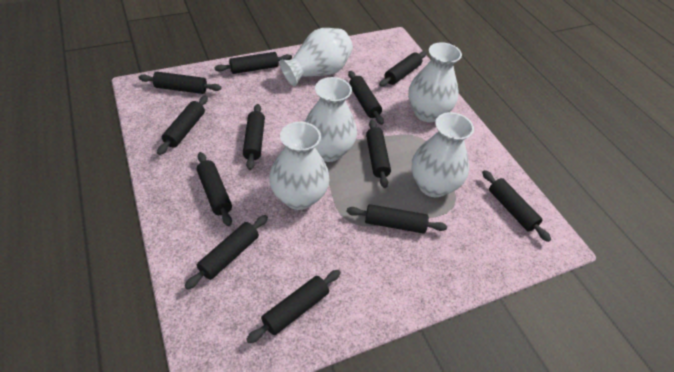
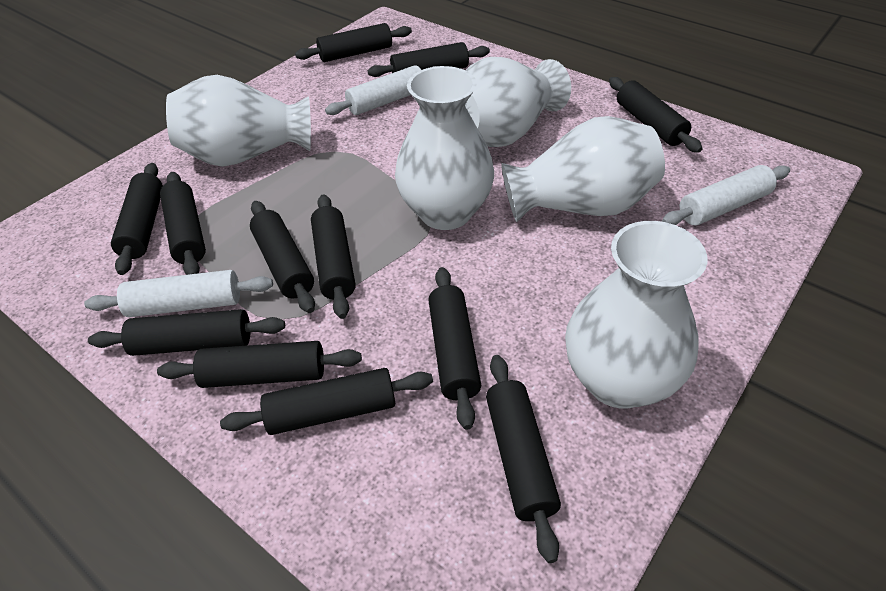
white rolling pin: 0 -> 3

